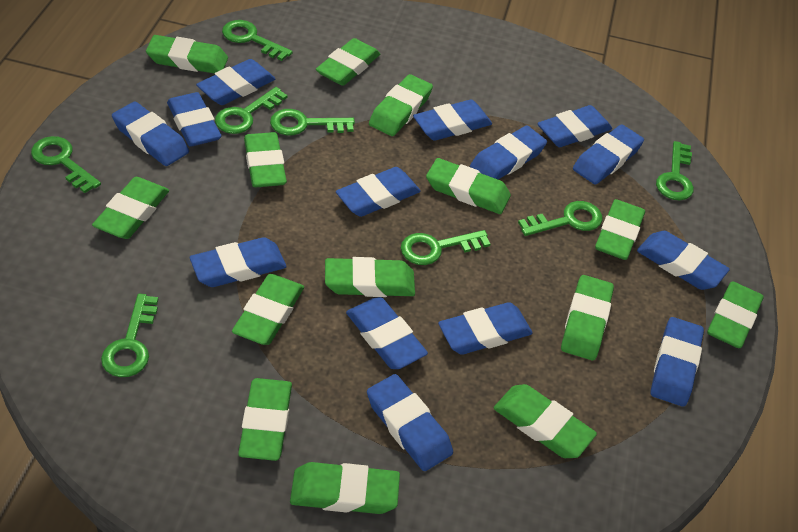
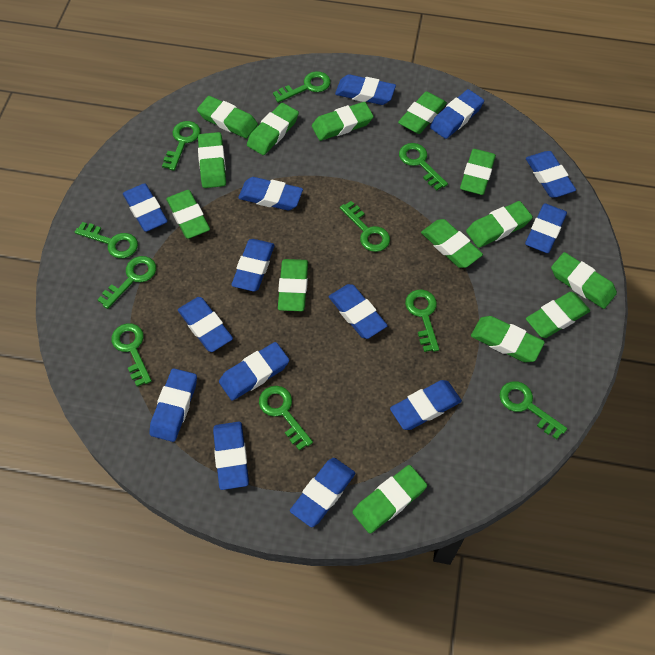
green key: 8 -> 10

